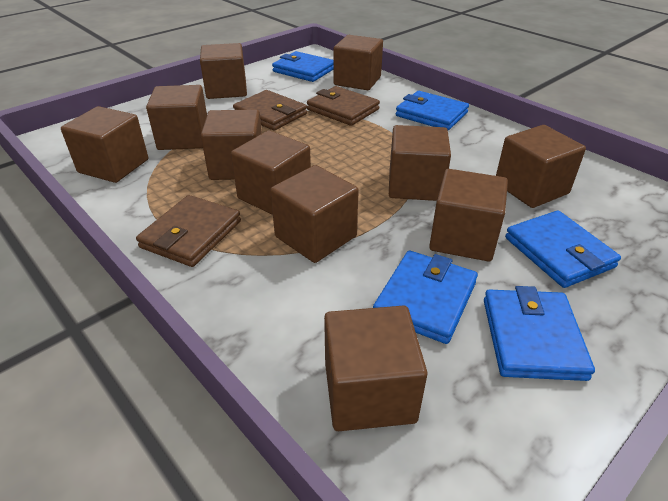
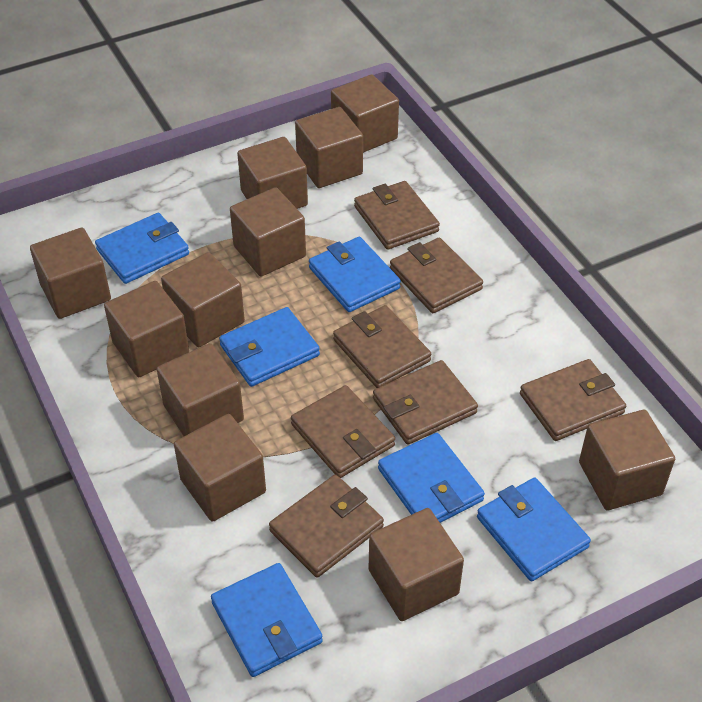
blue wallet: 5 -> 6
brown wallet: 3 -> 7

